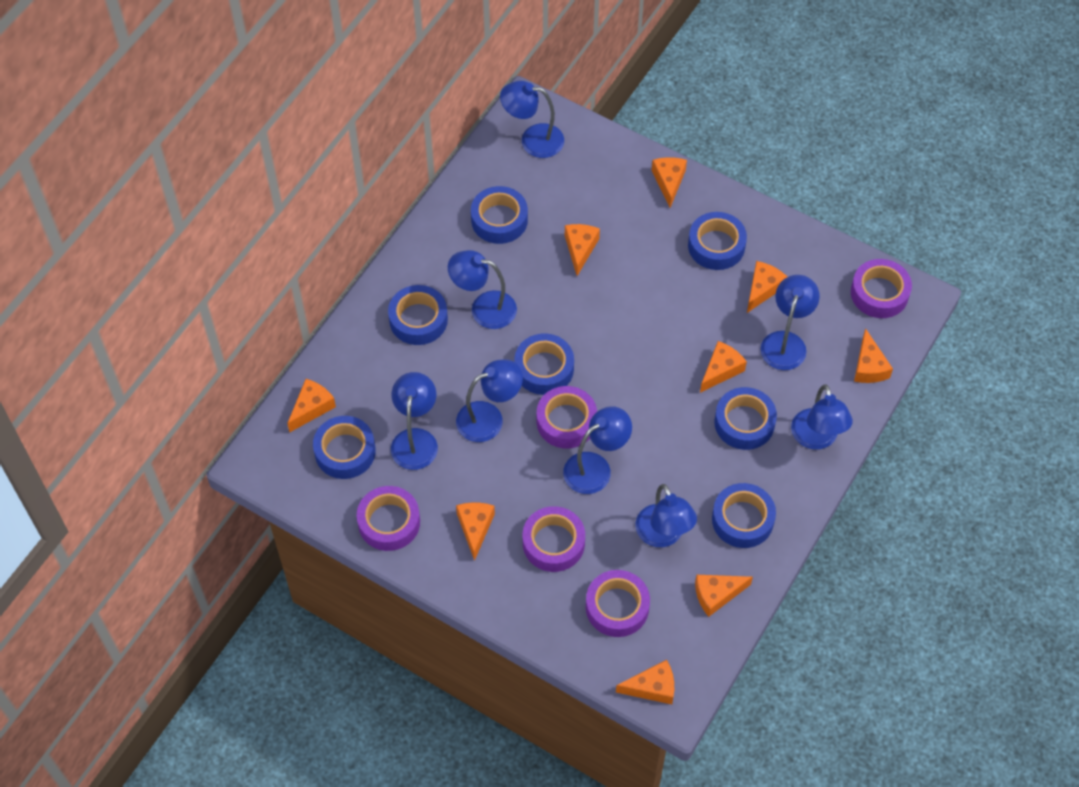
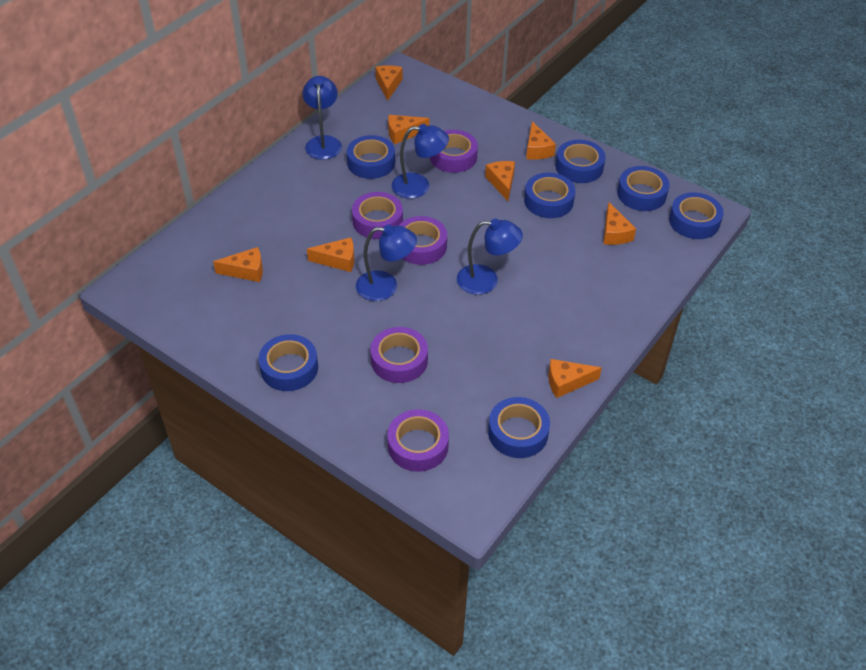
blue lamp: 8 -> 4
orange cheese: 9 -> 8

